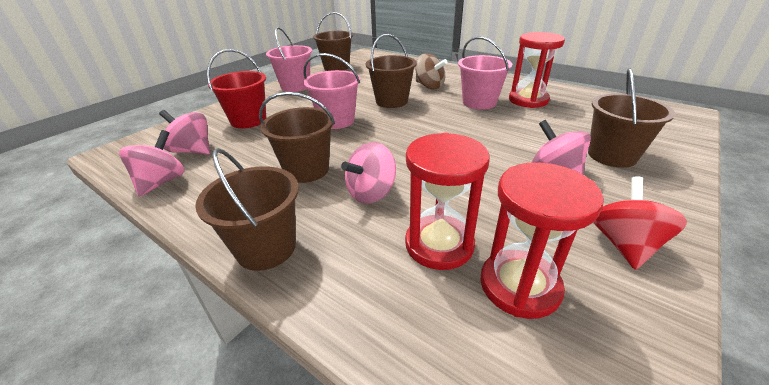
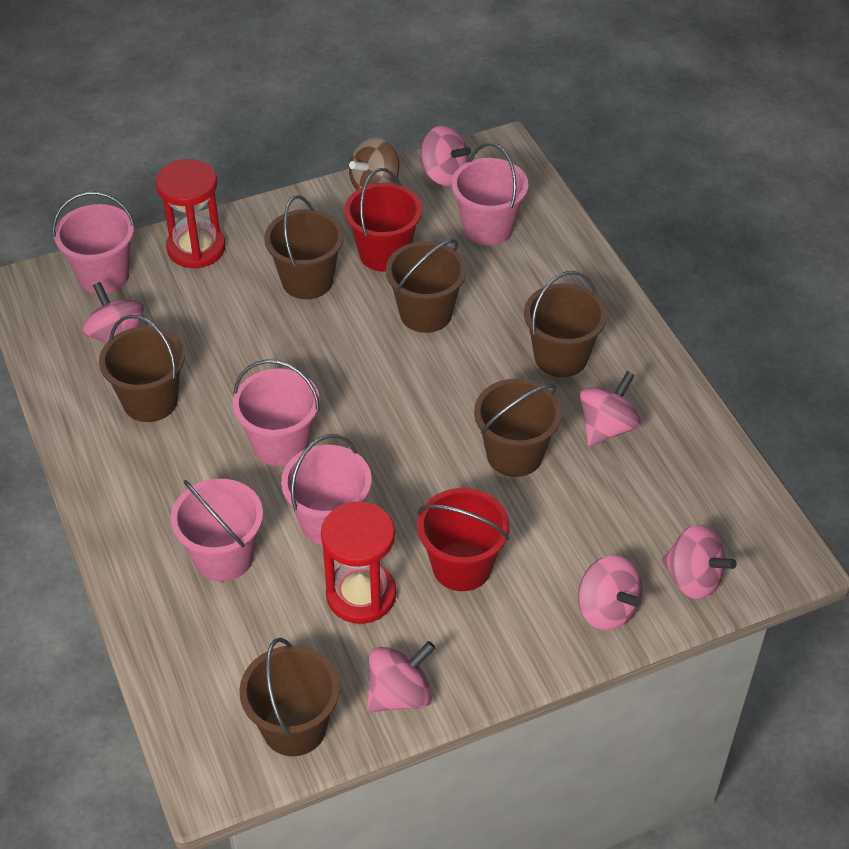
brown bucket: 5 -> 6
pink bucket: 3 -> 5
pink spinning top: 4 -> 6
red bucket: 1 -> 2
red hourglass: 3 -> 2
red spinning top: 1 -> 0

